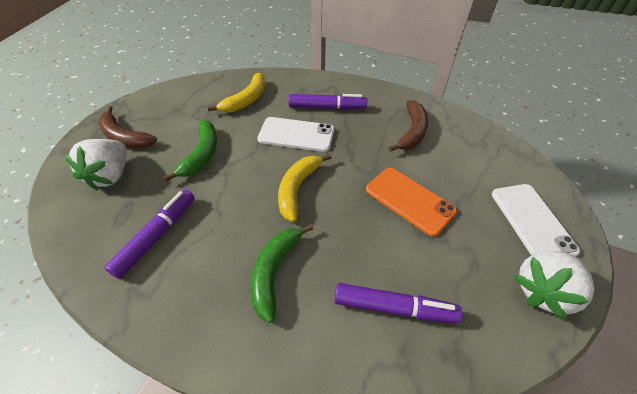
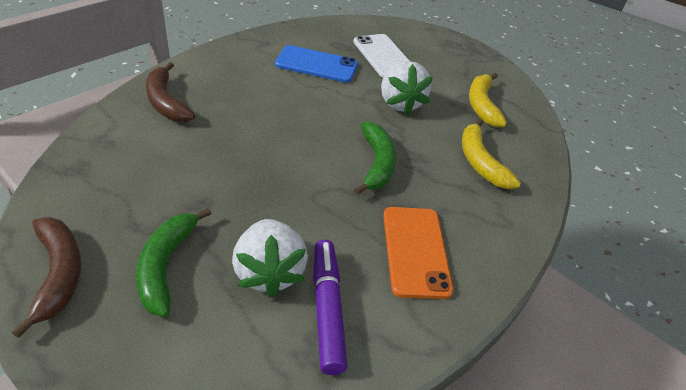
blue phone: 0 -> 1
purple marker: 3 -> 1
white phone: 2 -> 1

